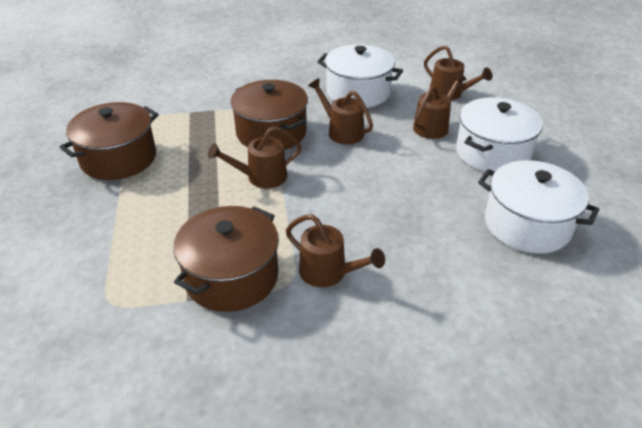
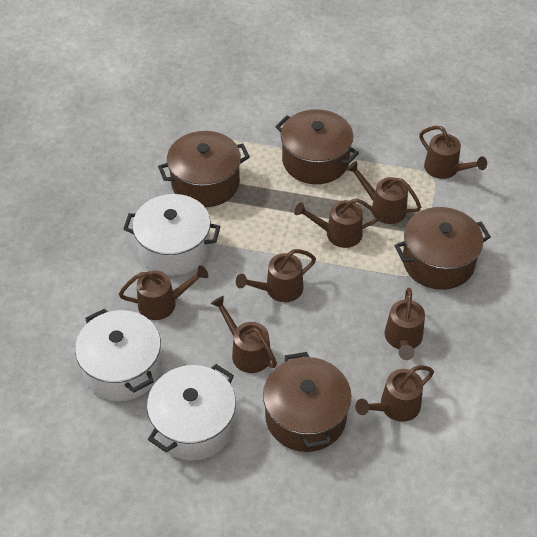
brown pot: 3 -> 4
brown watering can: 5 -> 8

